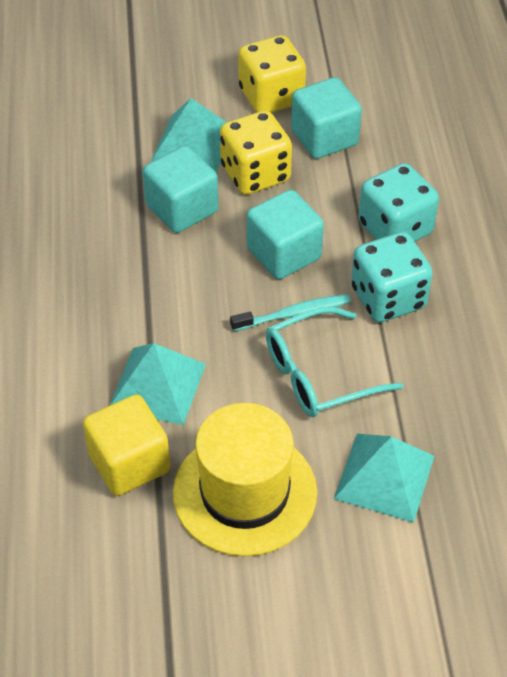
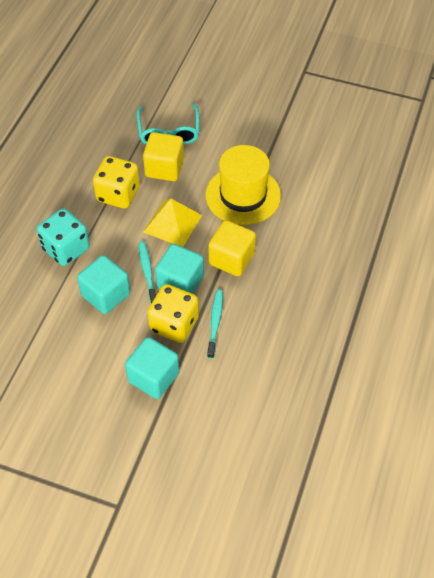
turquoise dice: 2 -> 1
turquoise pyramid: 3 -> 0
turquoise toothbrush: 1 -> 2
yellow cube: 1 -> 2
yellow pyramid: 0 -> 1

